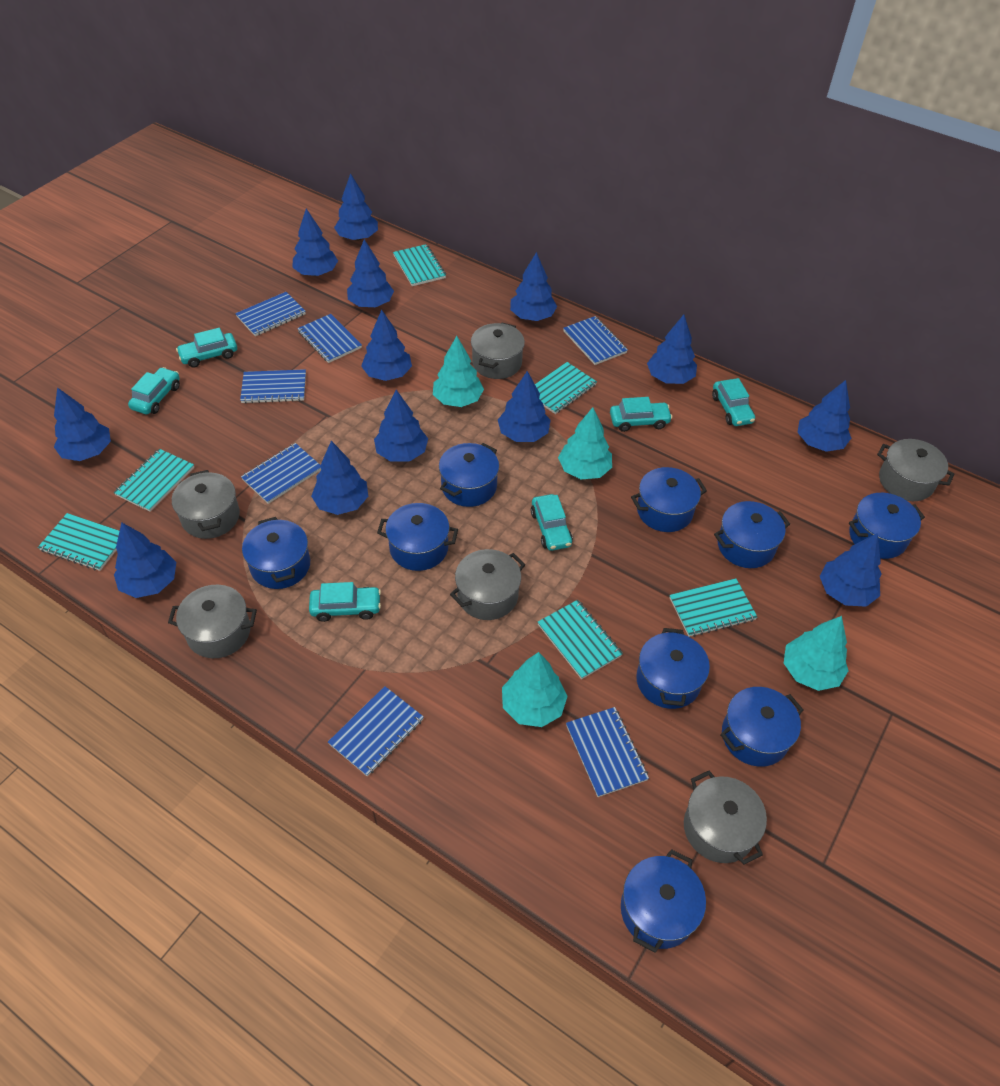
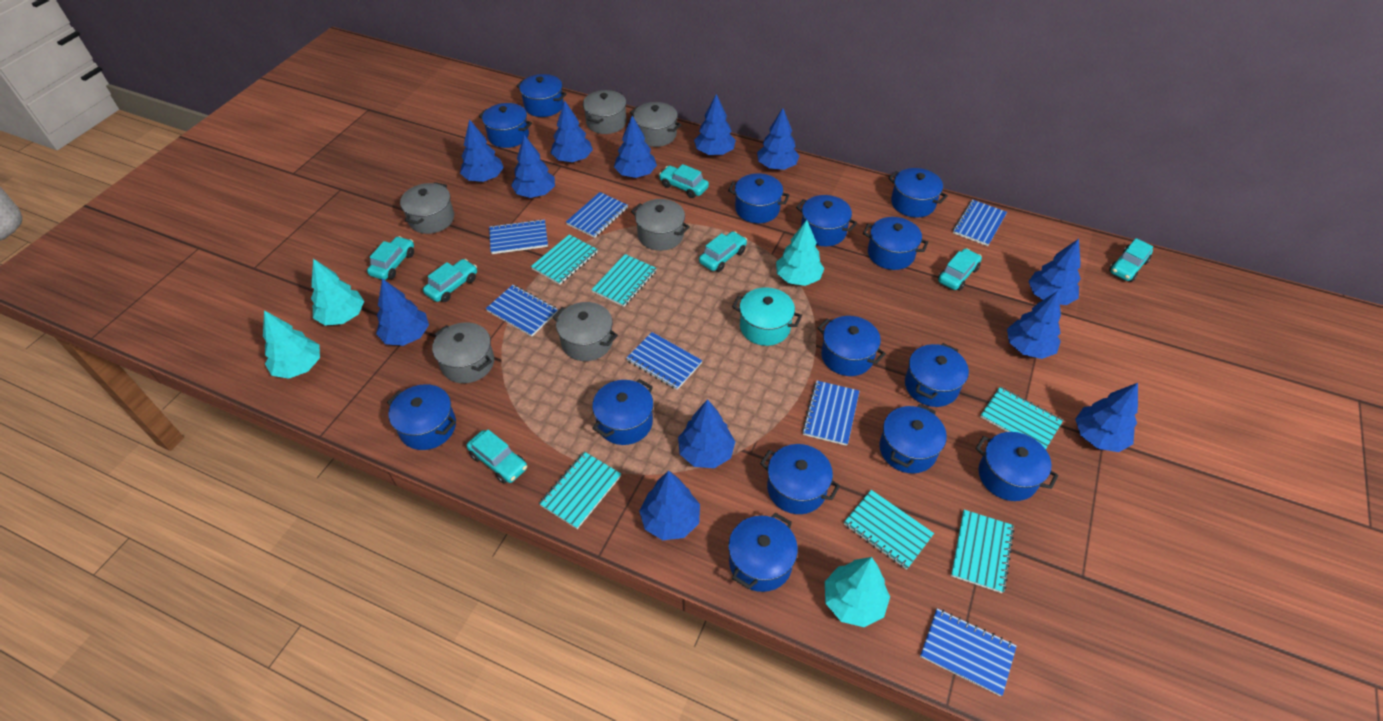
blue pot: 9 -> 14
blue tree: 13 -> 12
turquoise car: 6 -> 7
turquoise pot: 0 -> 1

